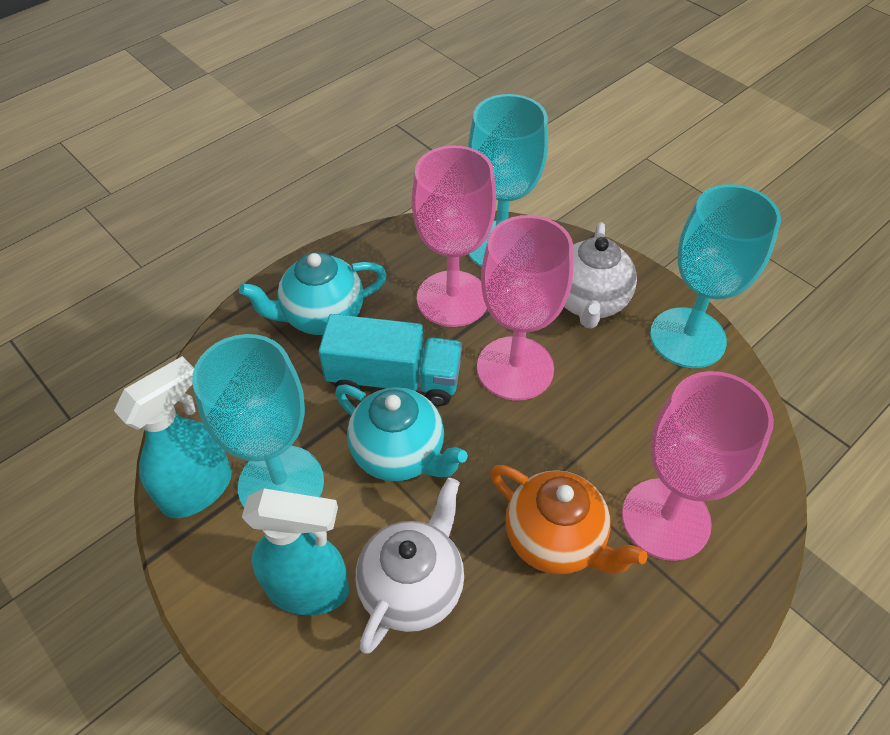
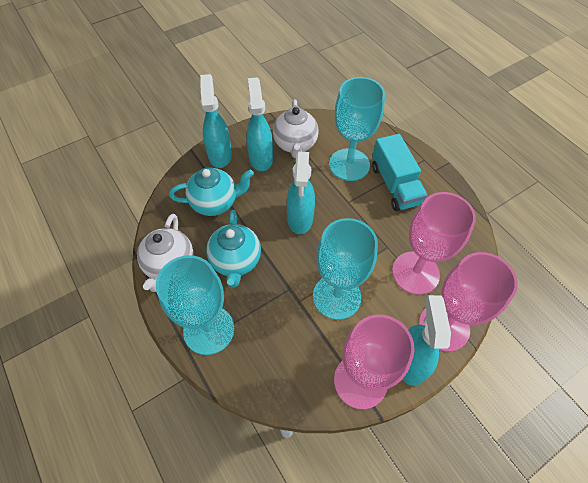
orange teapot: 1 -> 0
turquoise spray bottle: 2 -> 4

